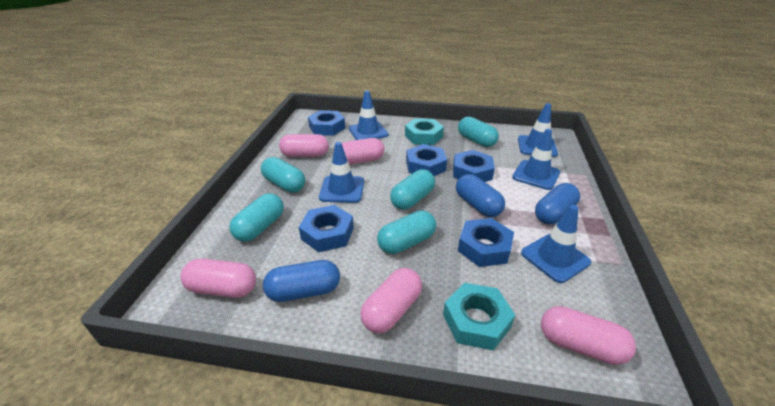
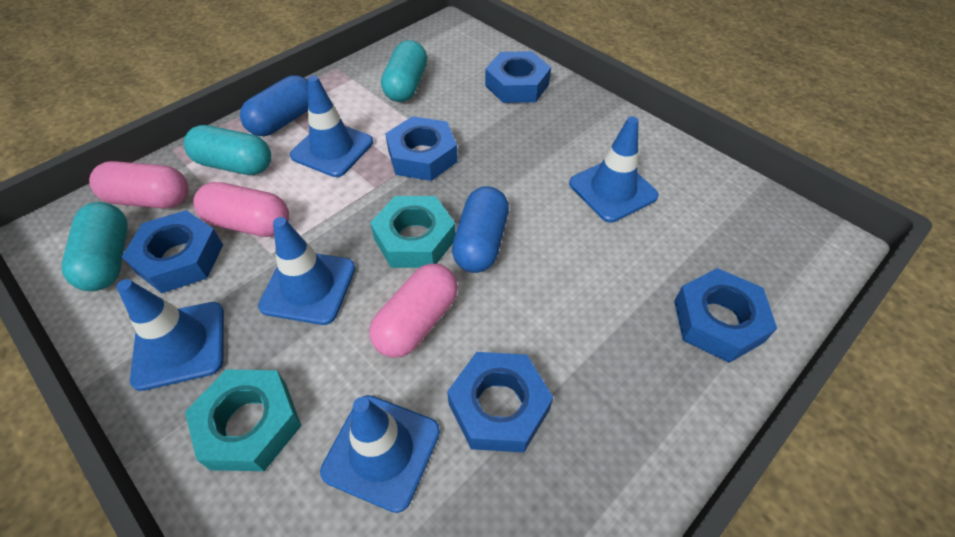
blue capsule: 3 -> 2
pink capsule: 5 -> 3
turquoise capsule: 5 -> 3

